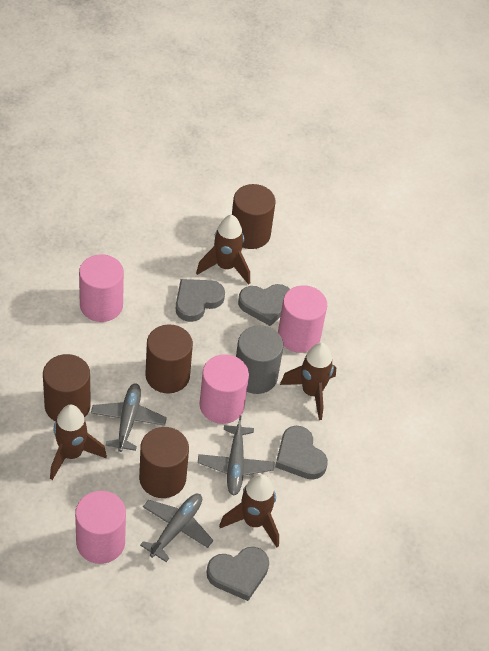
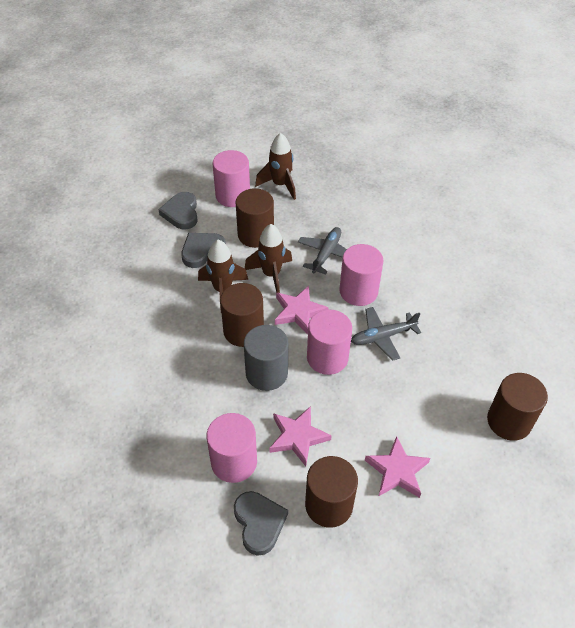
brown rocket: 4 -> 3
grey heart: 4 -> 3
grey plane: 3 -> 2
pink star: 0 -> 3

